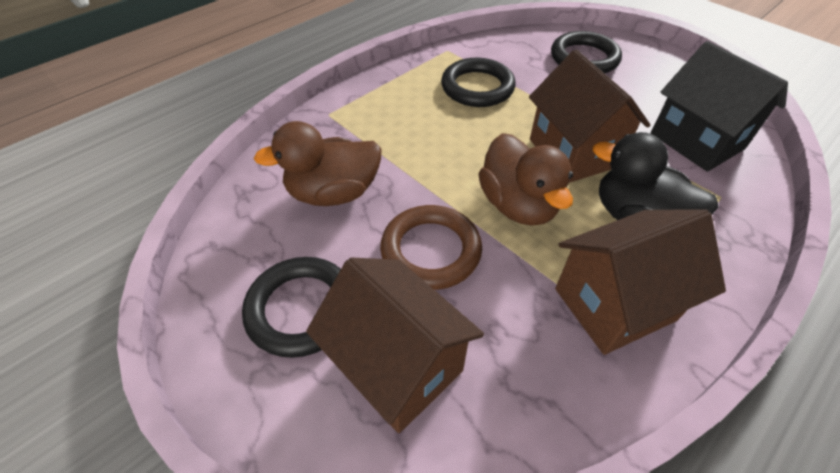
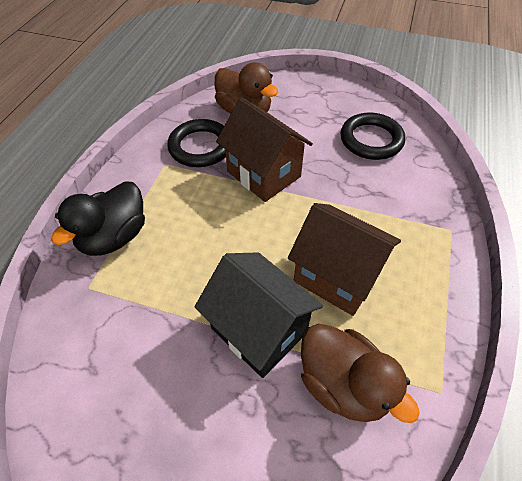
black ring: 3 -> 2
brown house: 3 -> 2
brown ring: 1 -> 0

